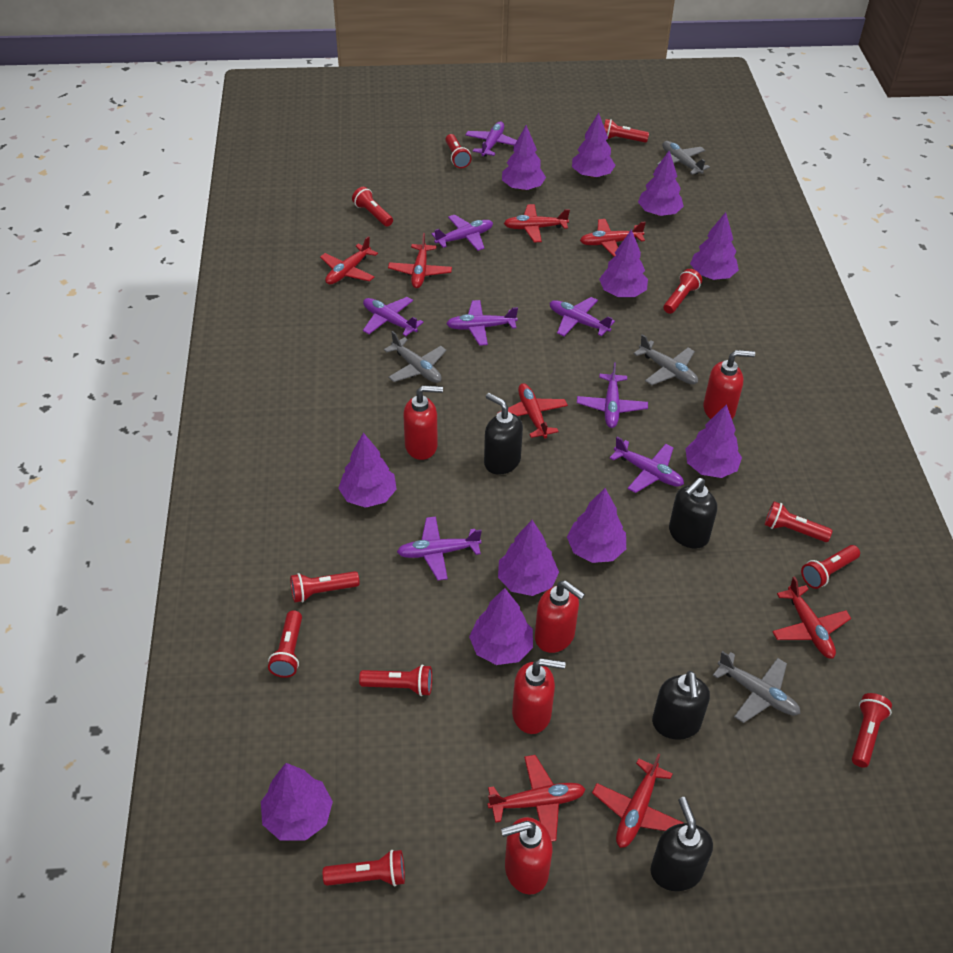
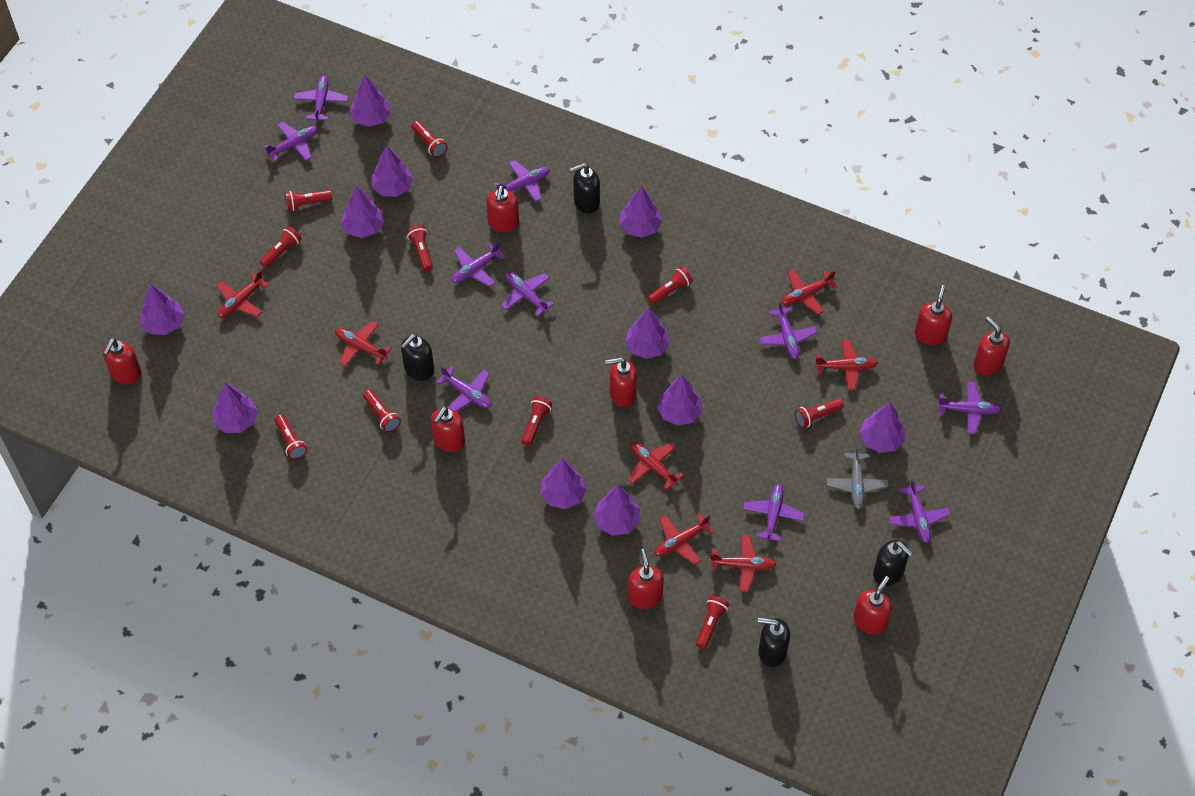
grey plane: 4 -> 1
purple plane: 8 -> 10
red flashlight: 11 -> 10
red plane: 8 -> 7
red soap dispenser: 5 -> 8

